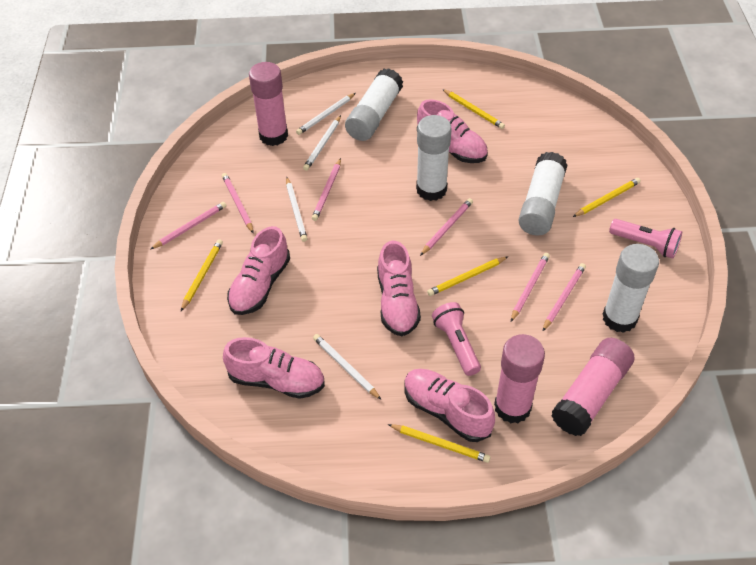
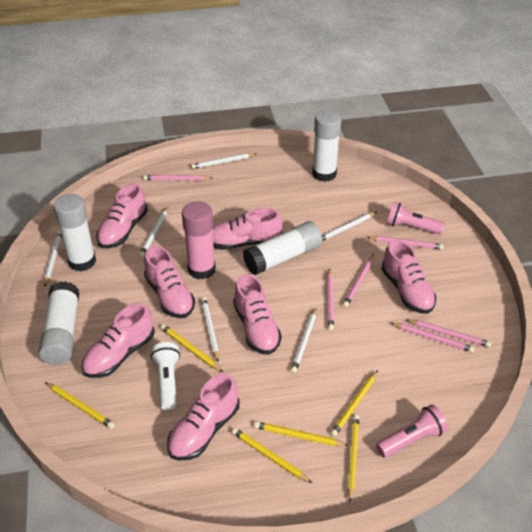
pink glue stick: 3 -> 1
pink shoe: 5 -> 7
white flashlight: 0 -> 1
white pencil: 4 -> 6
yellow pencil: 5 -> 6

